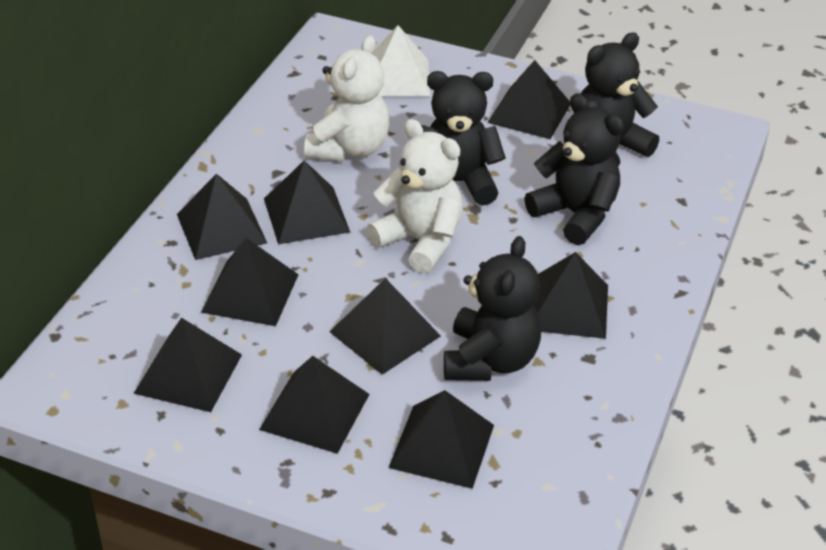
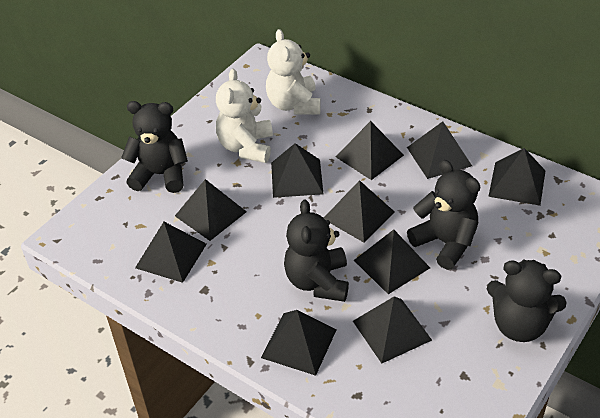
black pyramid: 9 -> 10
white pyramid: 1 -> 0

